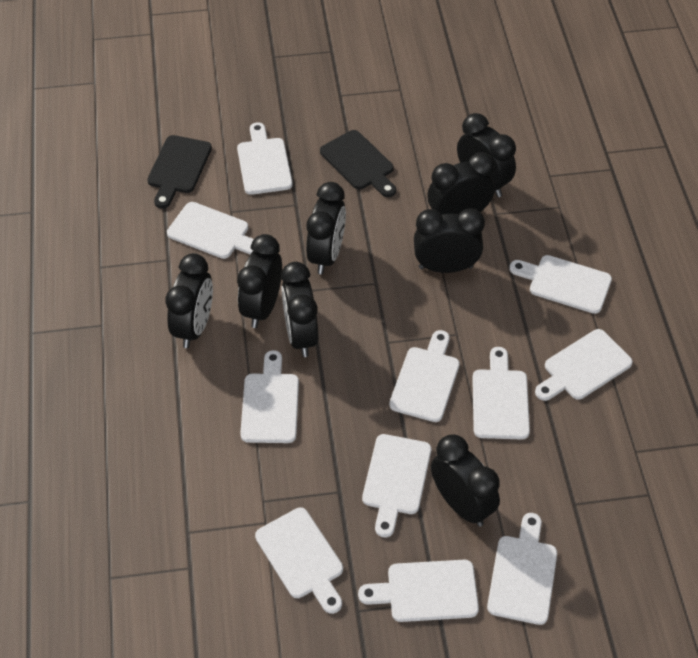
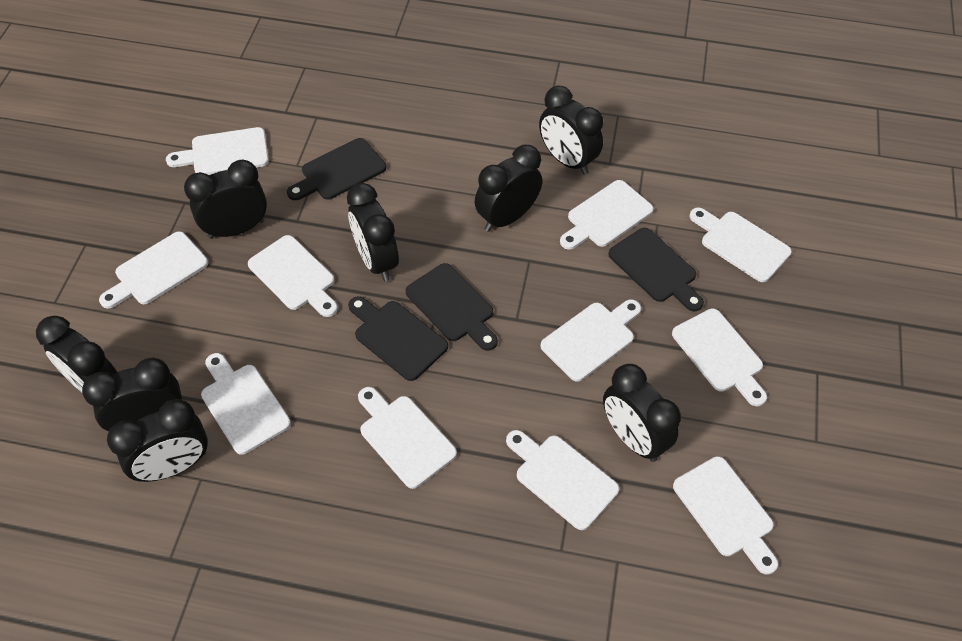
black cutting board: 2 -> 4

